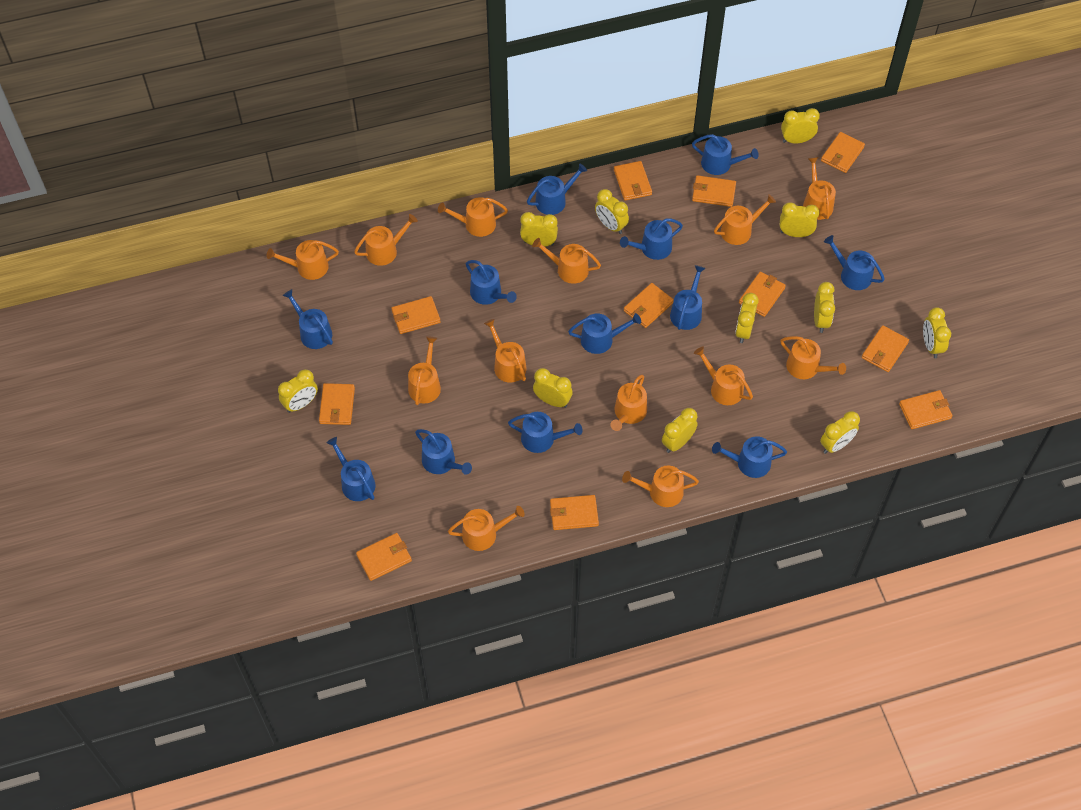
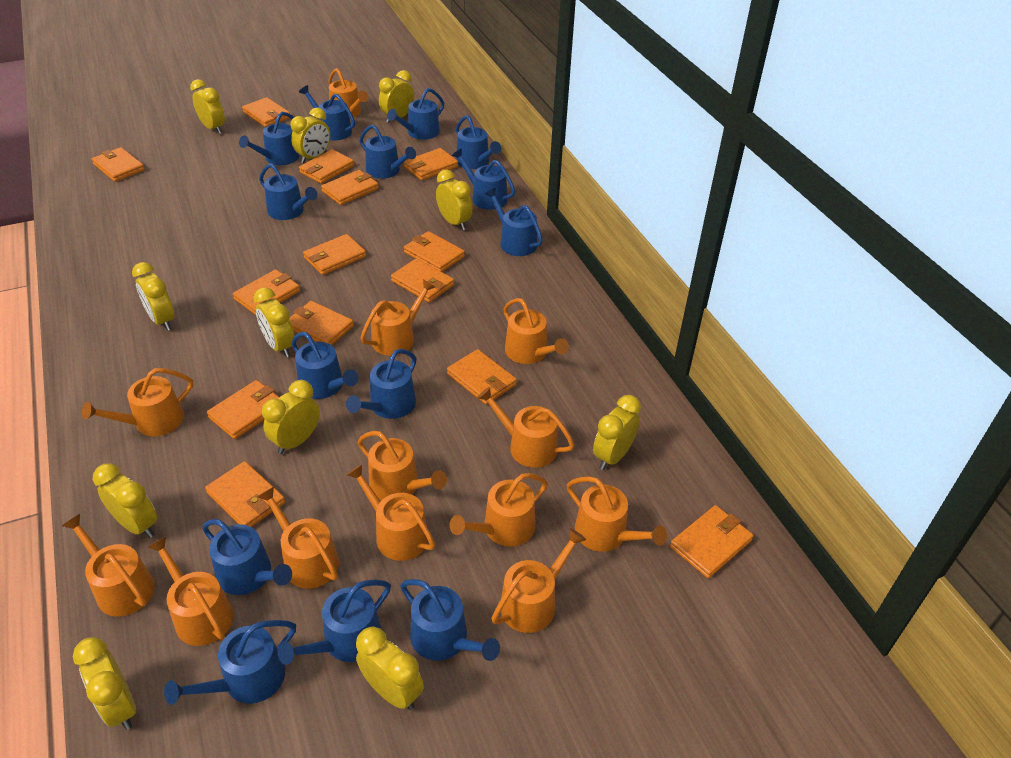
blue watering can: 12 -> 14
orange wallet: 11 -> 14

